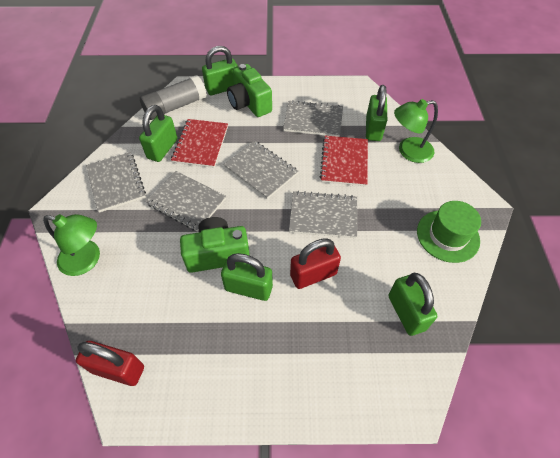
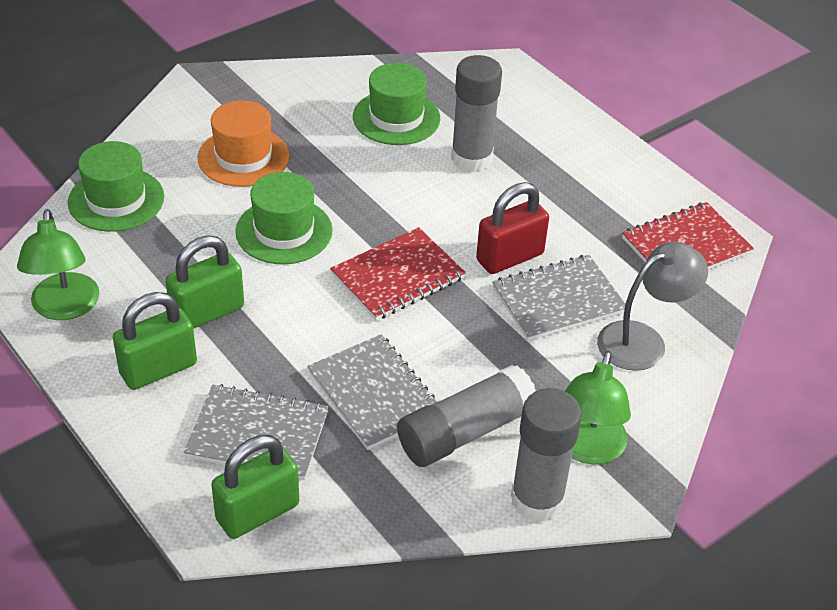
green camera: 2 -> 0
green hat: 1 -> 3
green padlock: 5 -> 3
grey glue stick: 1 -> 3
grey lamp: 0 -> 1
grey notebook: 5 -> 3
orange hat: 0 -> 1
red padlock: 2 -> 1

